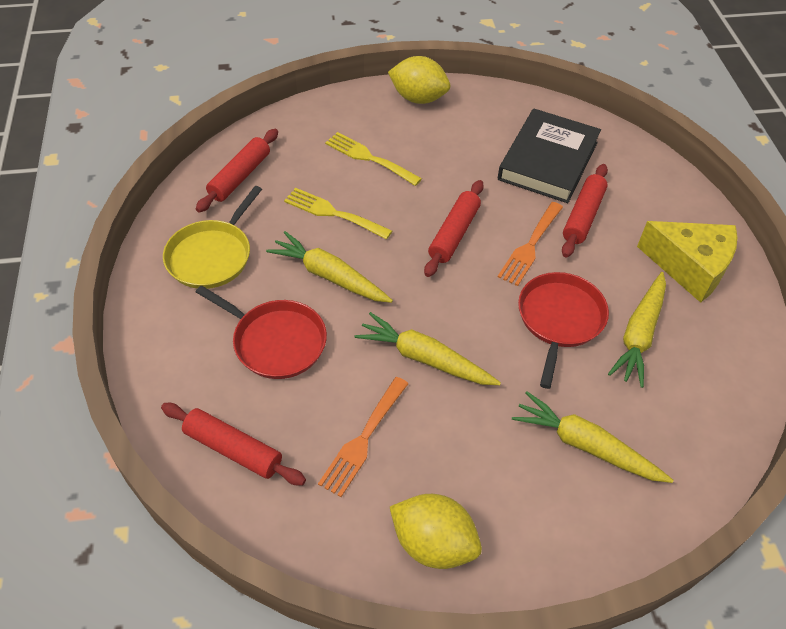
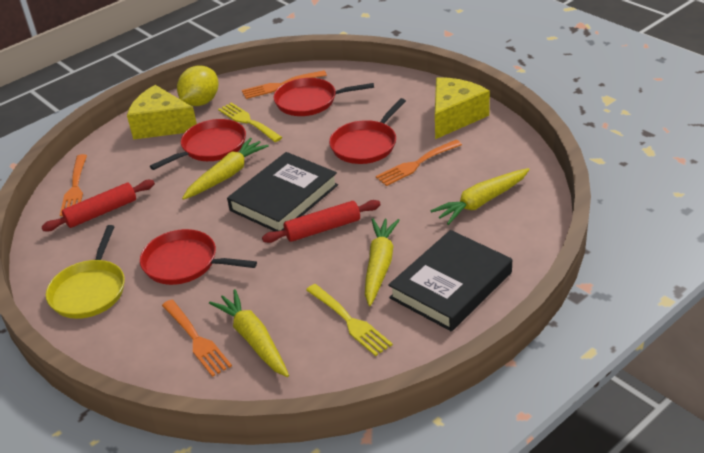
black book: 1 -> 2
orange fork: 2 -> 4
red pan: 2 -> 4
red rolling pin: 4 -> 2
yellow cheese: 1 -> 2
yellow lemon: 2 -> 1

